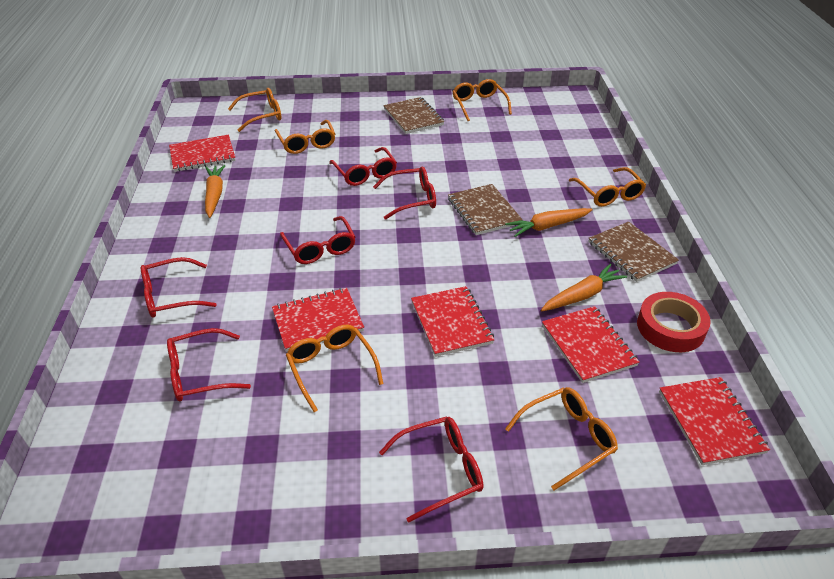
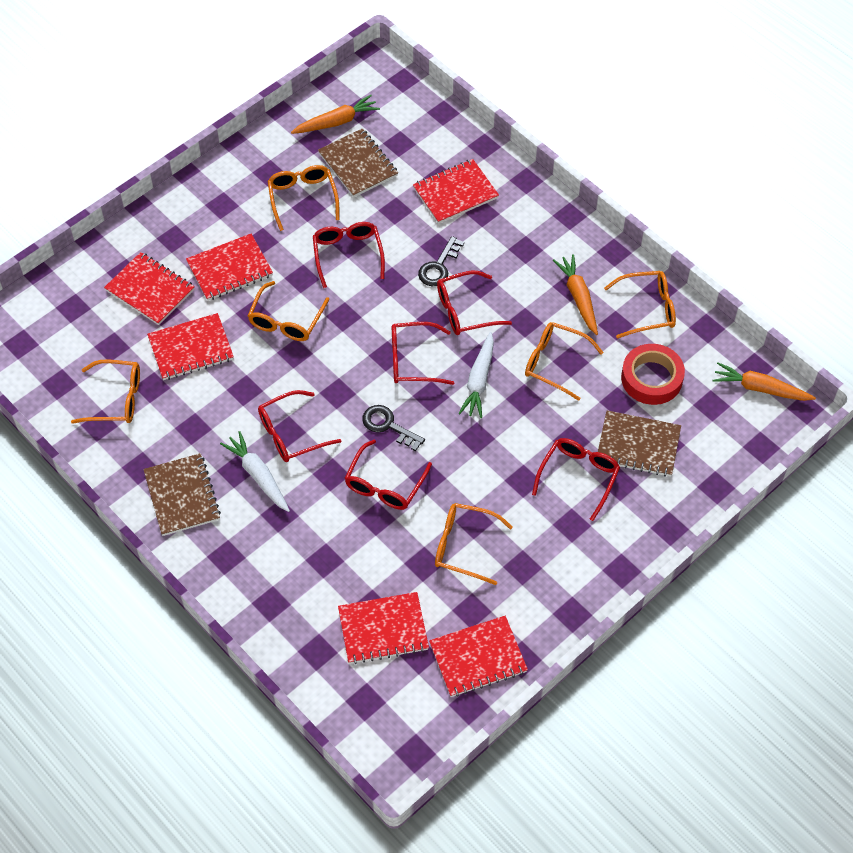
black key: 0 -> 2
red notebook: 5 -> 6
white carrot: 0 -> 2

